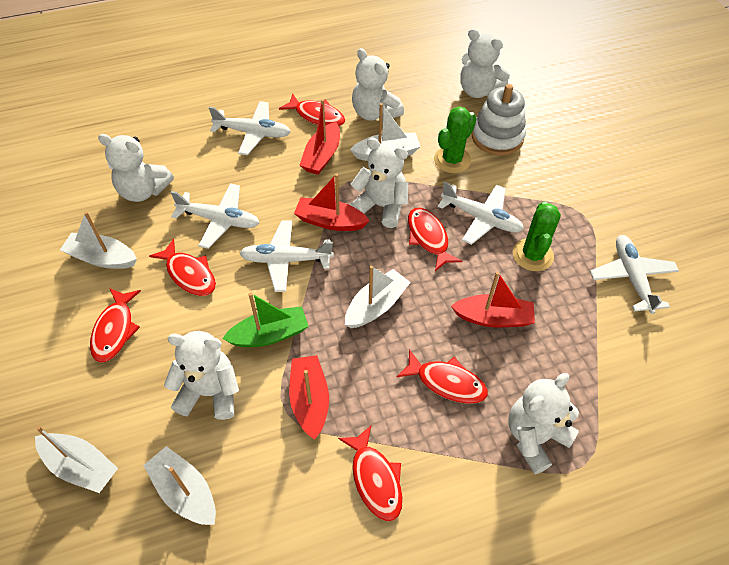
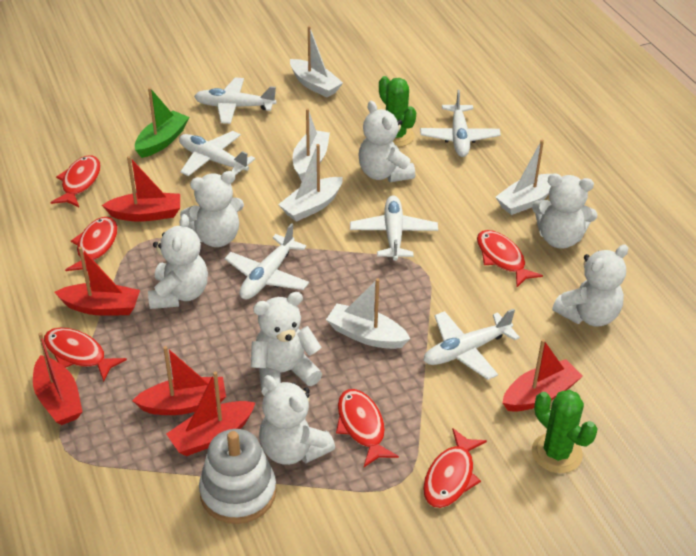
red boat: 4 -> 6
white plane: 5 -> 6
white teddy bear: 6 -> 7

